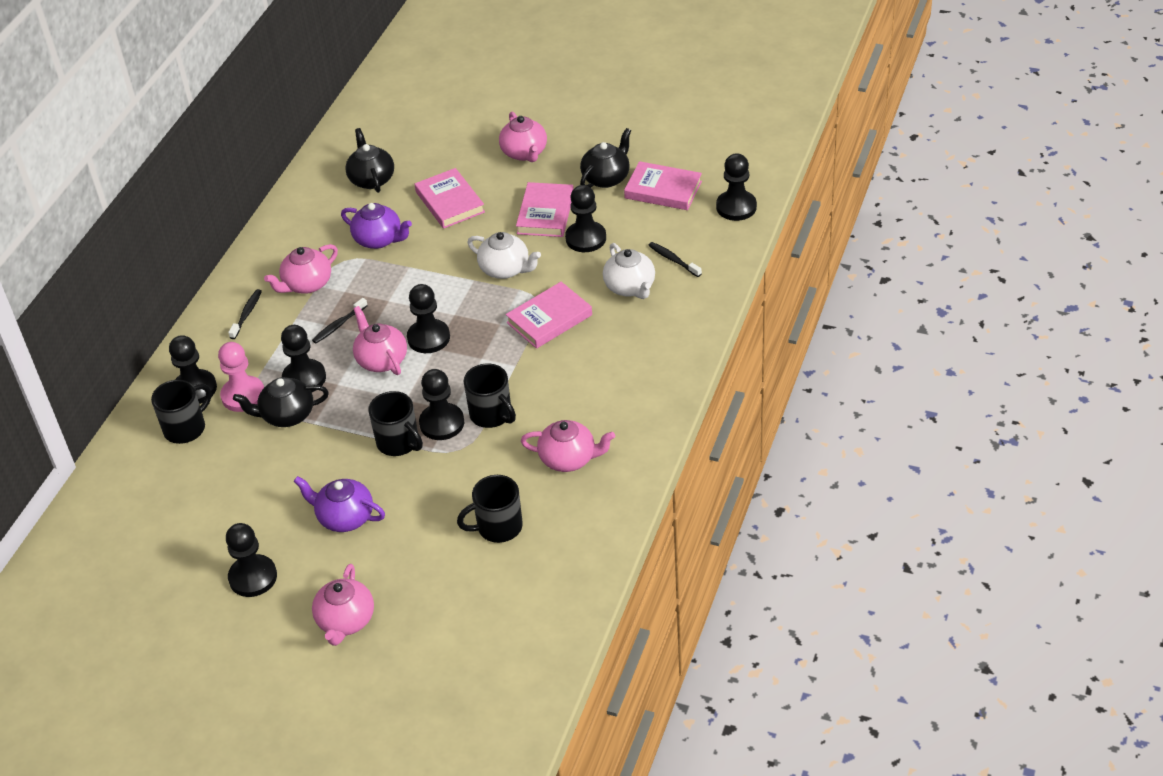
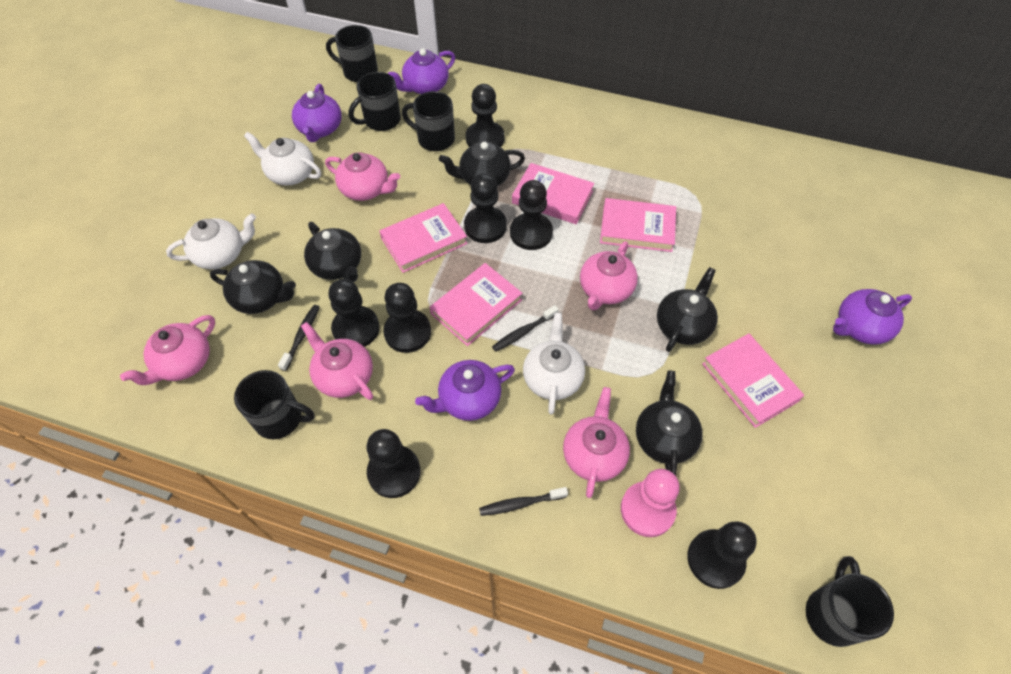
black mug: 4 -> 5
black teapot: 3 -> 5
pink book: 4 -> 5
purple teapot: 2 -> 4
white teapot: 2 -> 3

